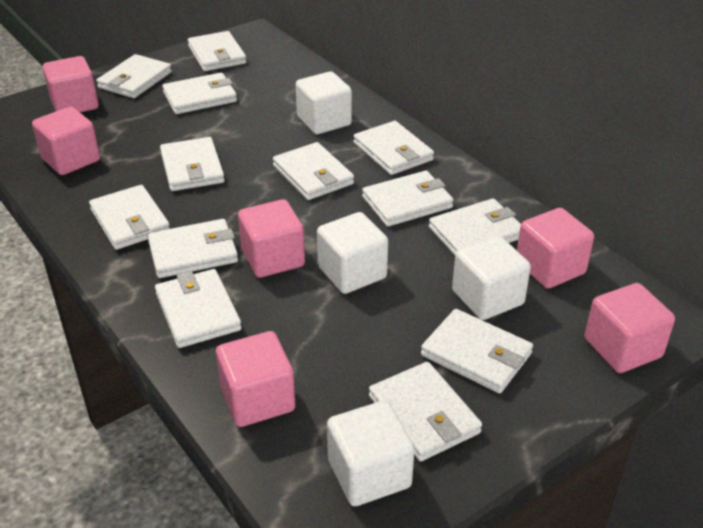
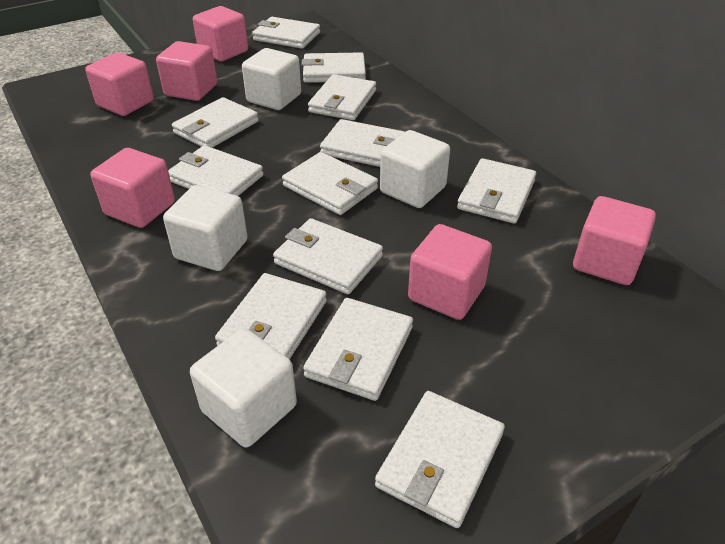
white wallet: 13 -> 12

